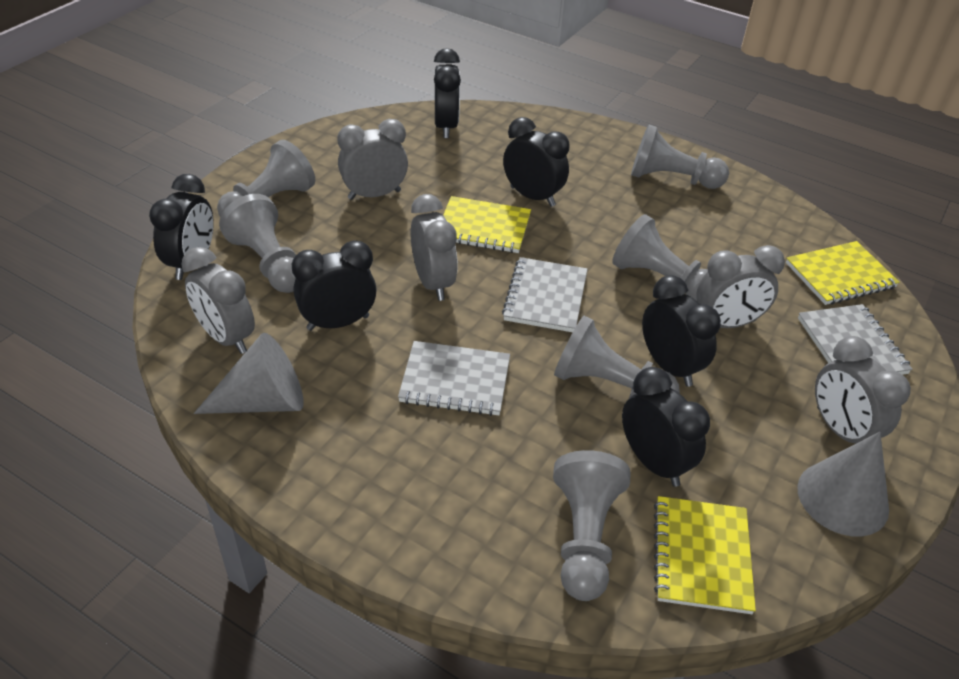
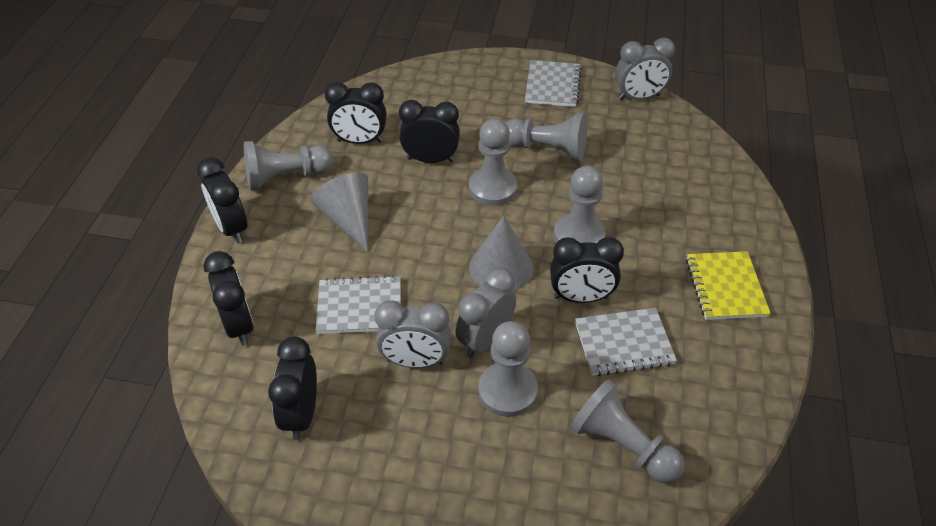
grey clock: 5 -> 3
yellow notebook: 3 -> 1

